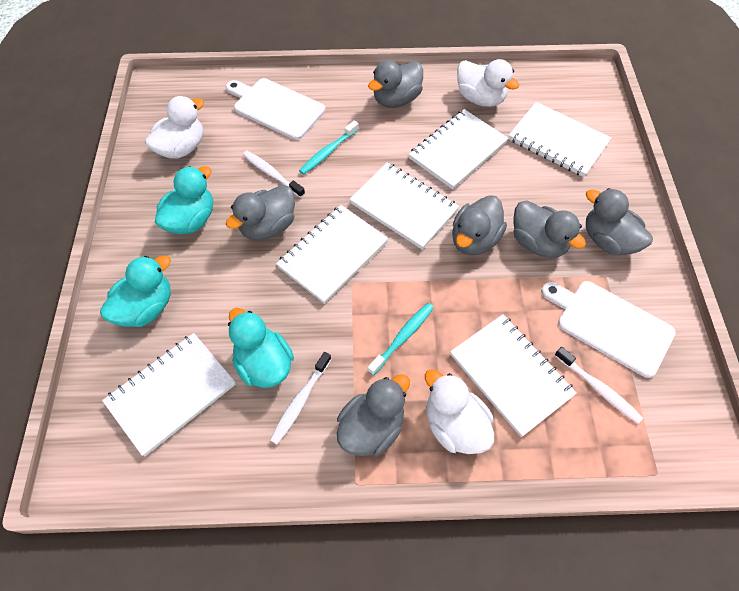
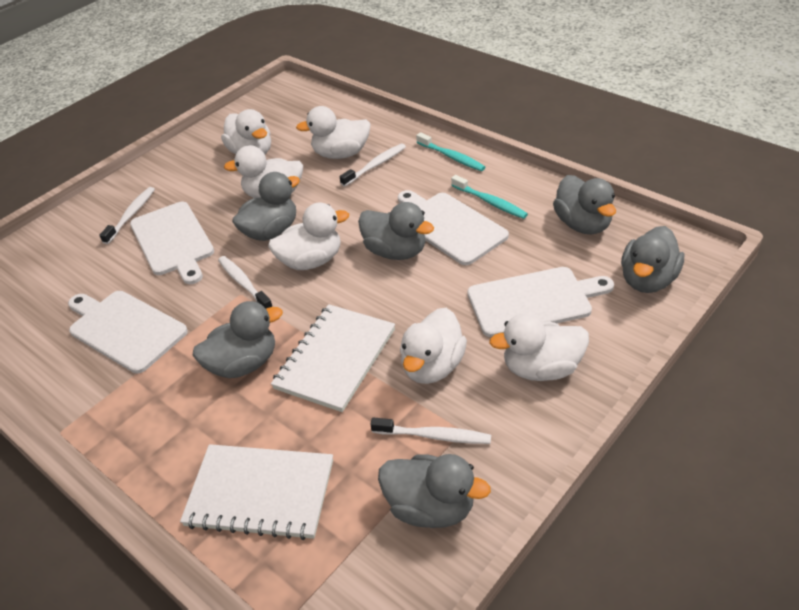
turquoise duck: 3 -> 0
white cutting board: 2 -> 4
white duck: 3 -> 6
white notebook: 6 -> 2
white toothbrush: 3 -> 4

